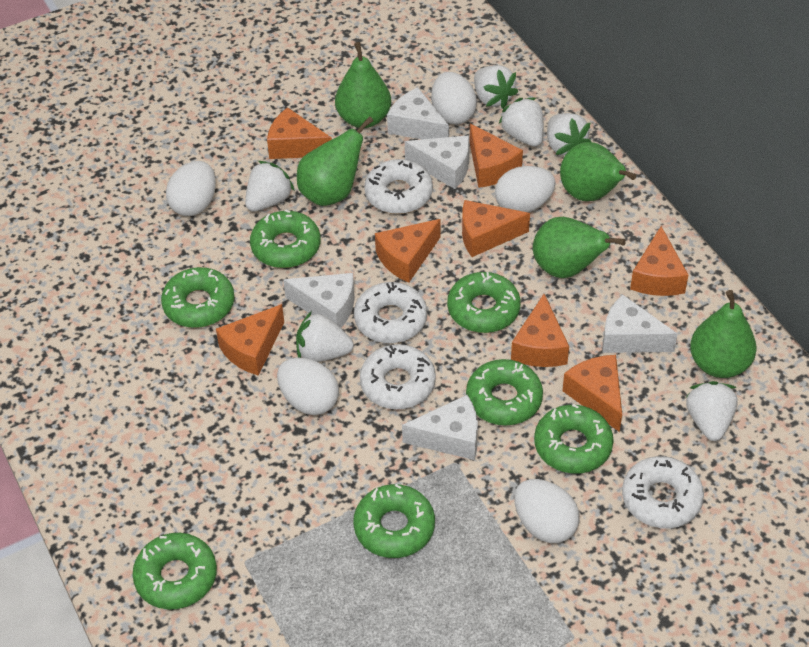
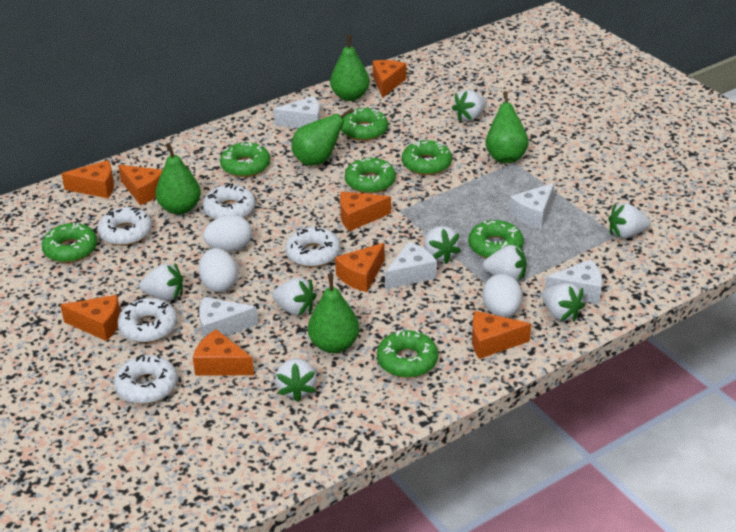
white donut: 4 -> 5
white egg: 5 -> 3
white strawberry: 6 -> 8

